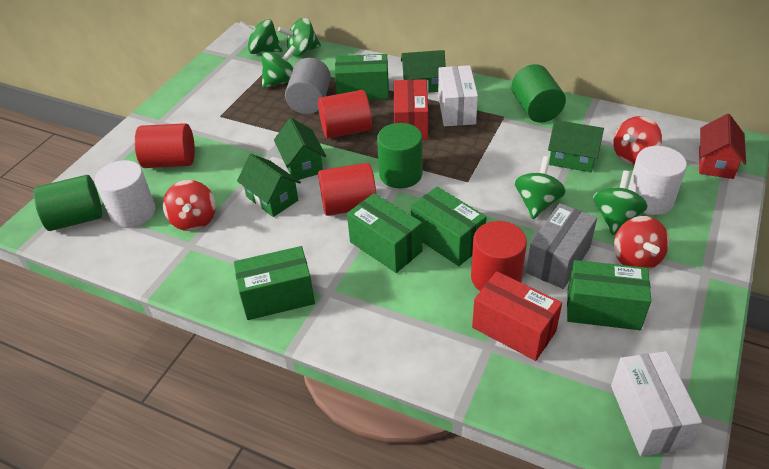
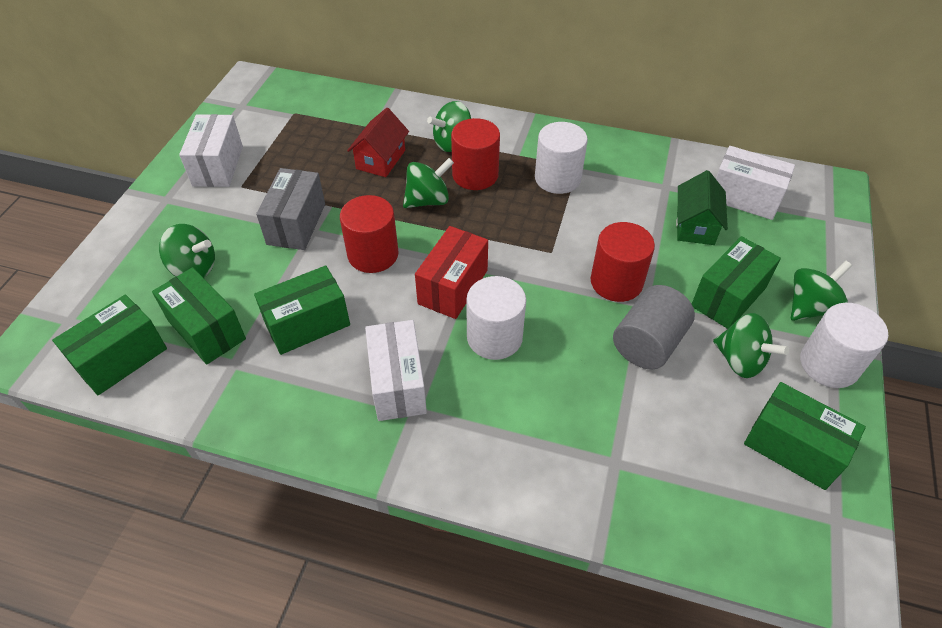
green cylinder: 3 -> 0
green house: 4 -> 1
red box: 2 -> 1
red cylinder: 4 -> 3
red spinning top: 3 -> 0
white box: 2 -> 3
white cylinder: 2 -> 3

